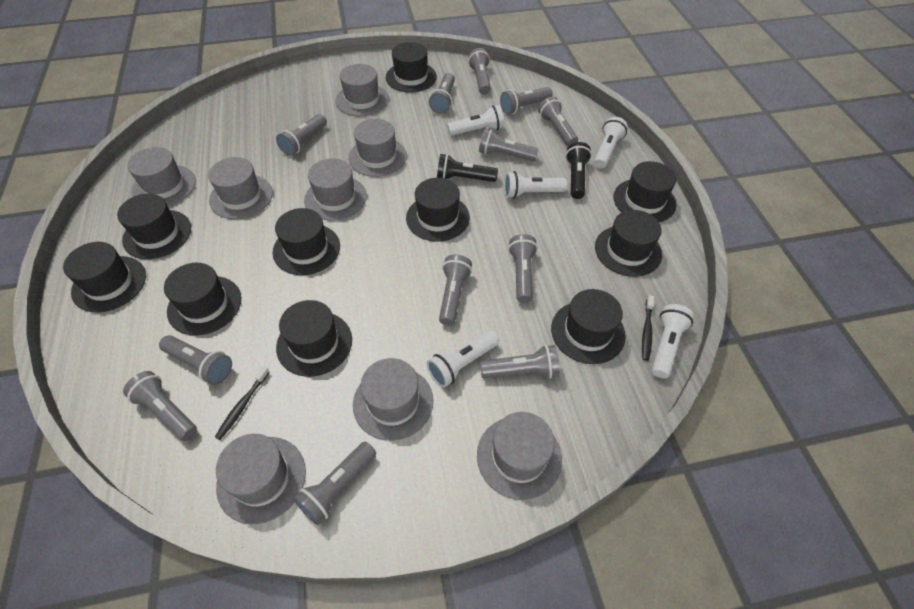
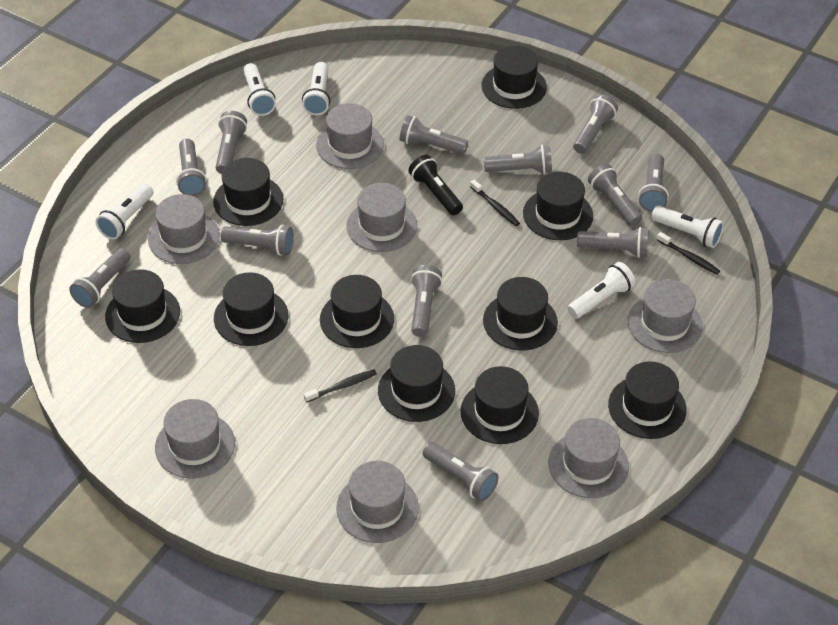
black flashlight: 2 -> 1
black toothbrush: 2 -> 3
grey hat: 8 -> 7

